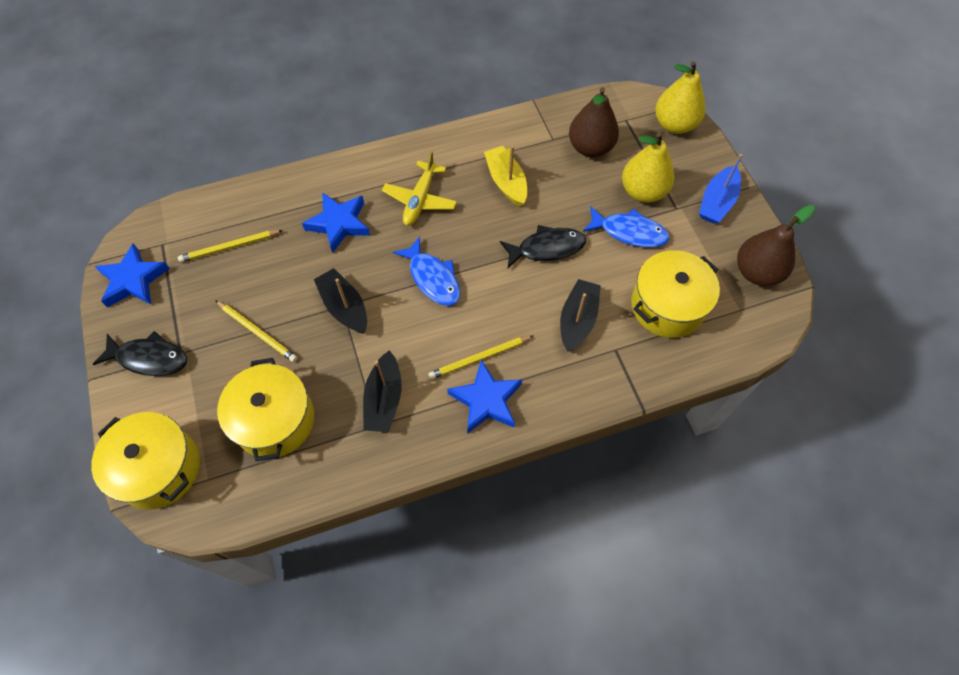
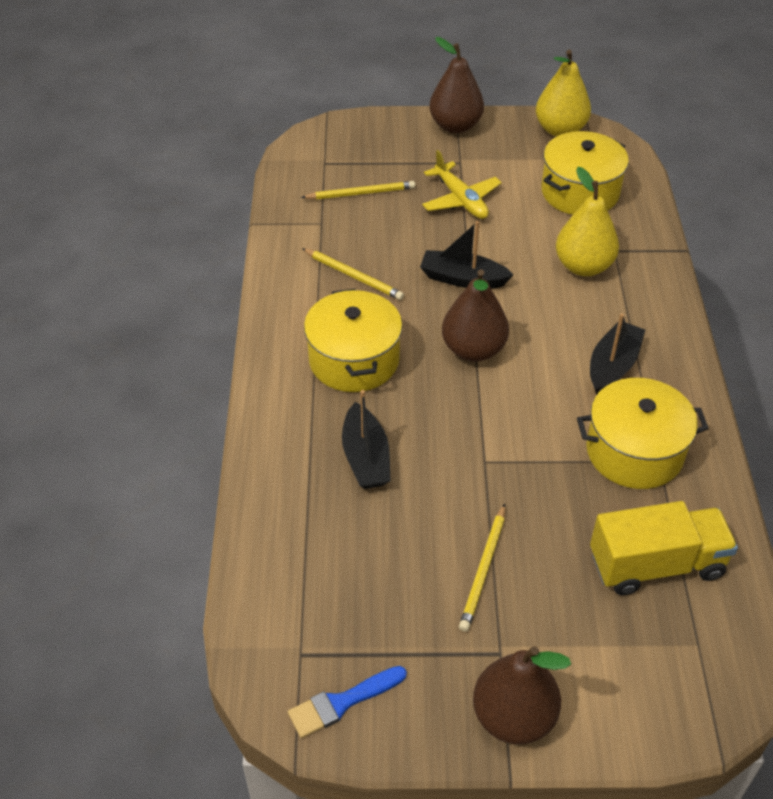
black fish: 2 -> 0
blue boat: 1 -> 0
blue brush: 0 -> 1
blue fish: 2 -> 0
blue star: 3 -> 0
brown pear: 2 -> 3
yellow boat: 1 -> 0
yellow truck: 0 -> 1

